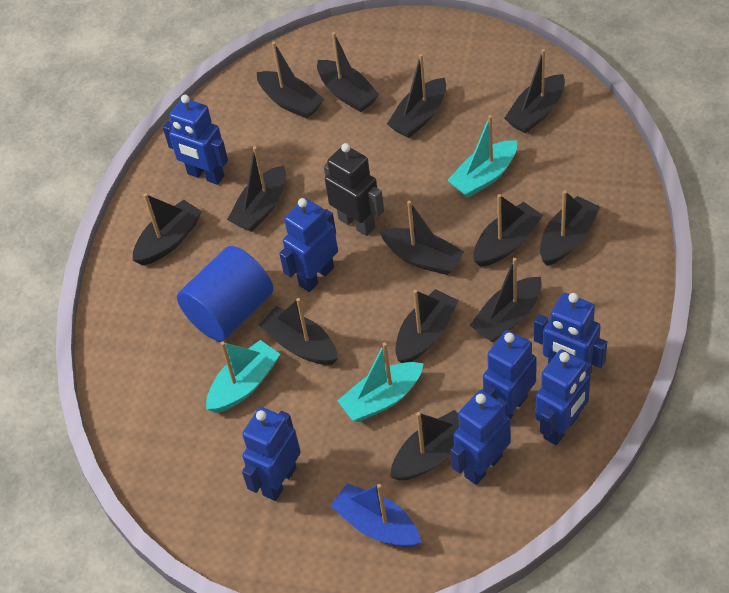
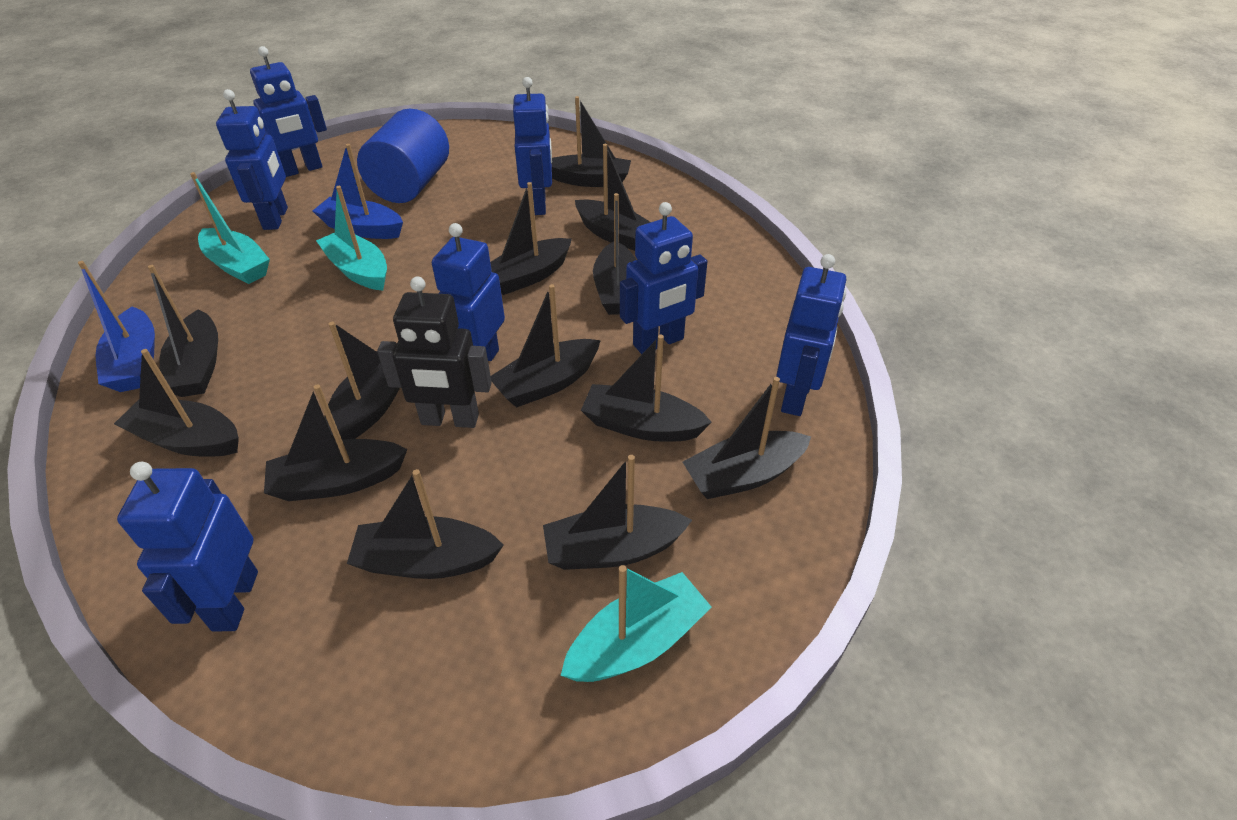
blue boat: 1 -> 2

